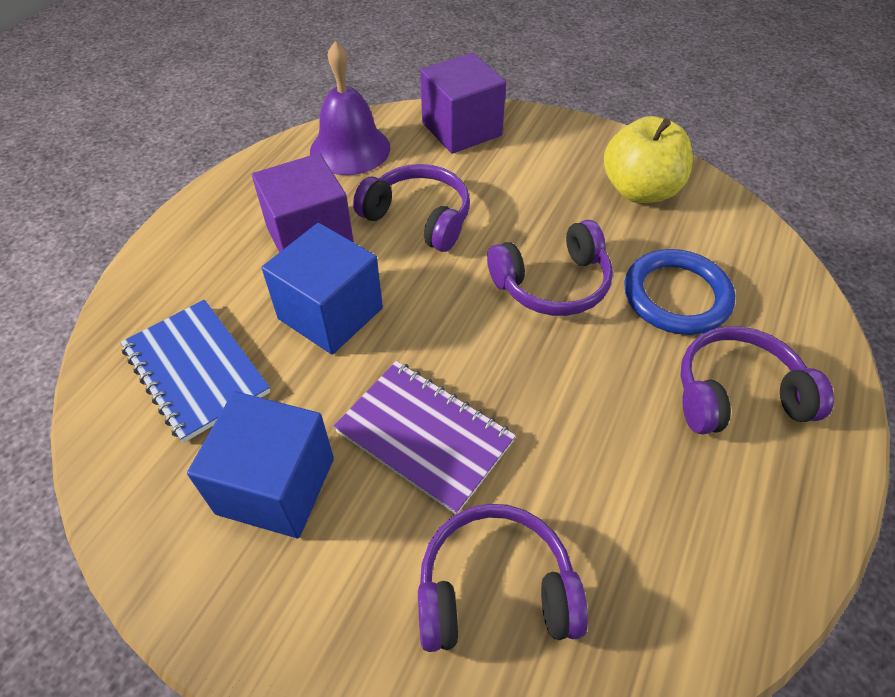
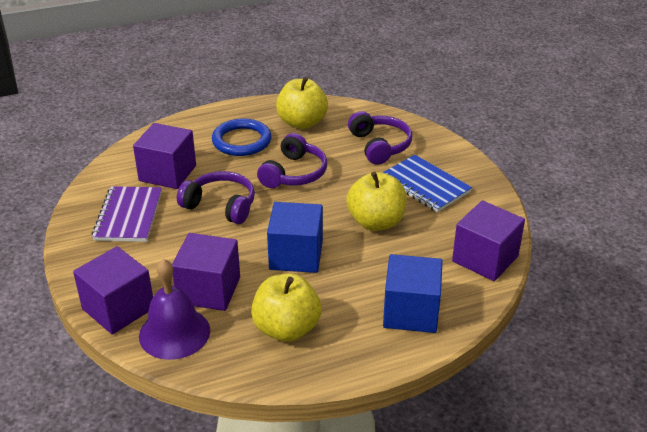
purple cube: 2 -> 4
purple headphones: 4 -> 3
yellow apple: 1 -> 3

